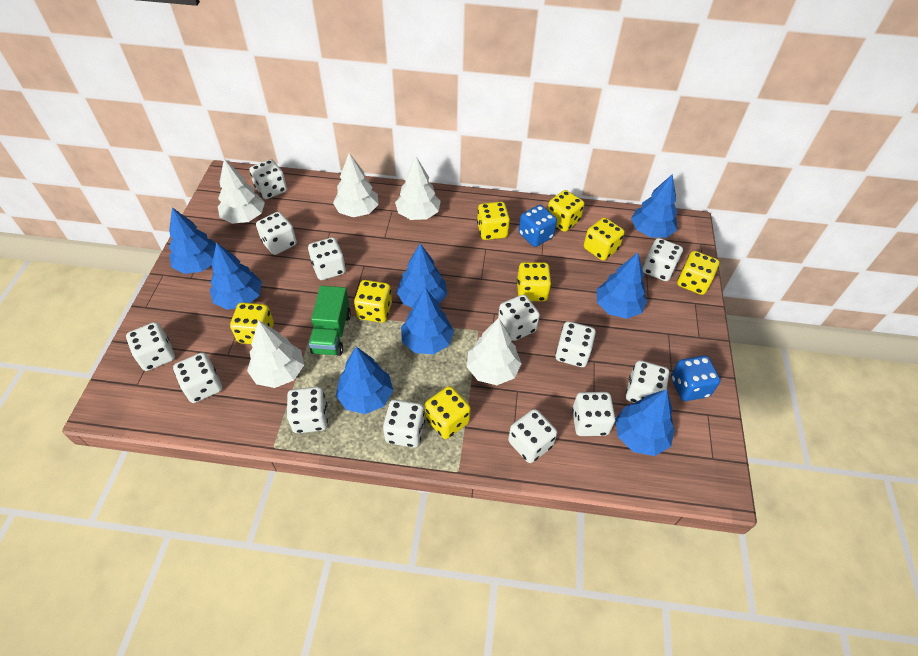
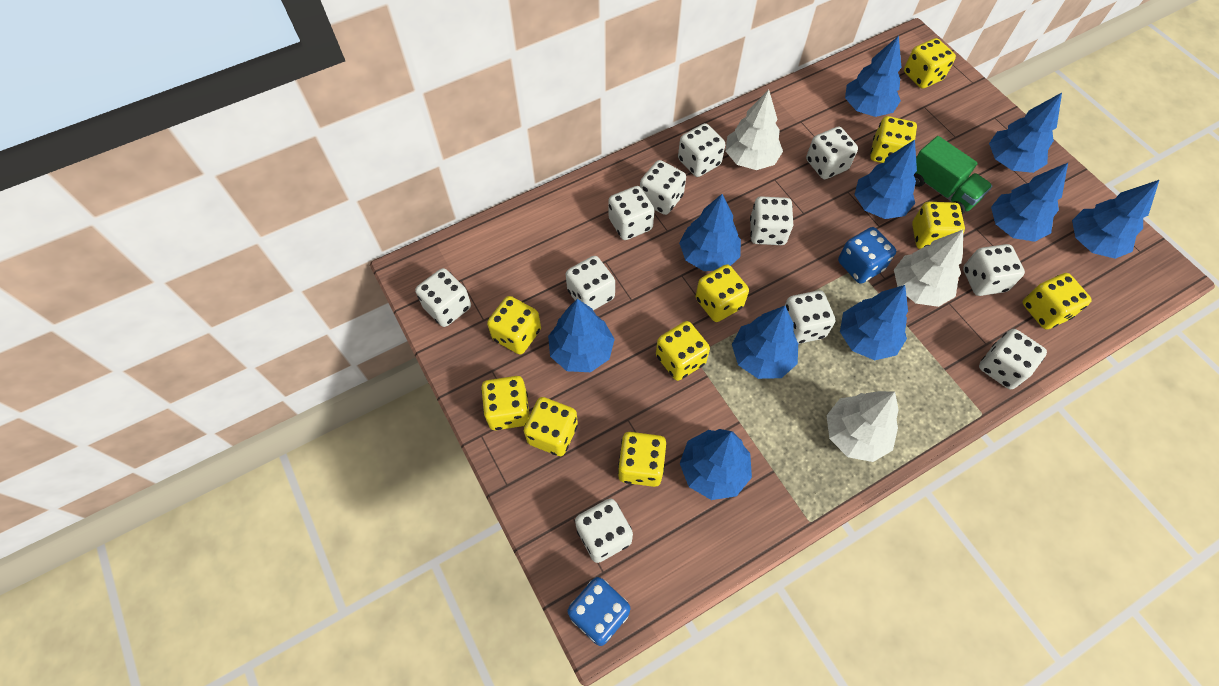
blue tree: 8 -> 10
white dice: 13 -> 11
white tree: 5 -> 3
yellow dice: 8 -> 10

